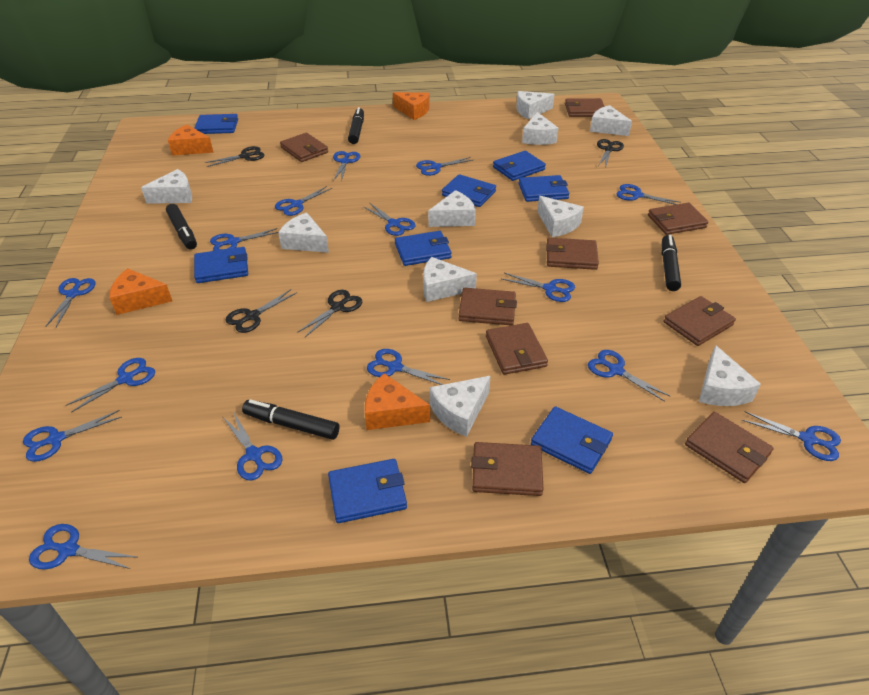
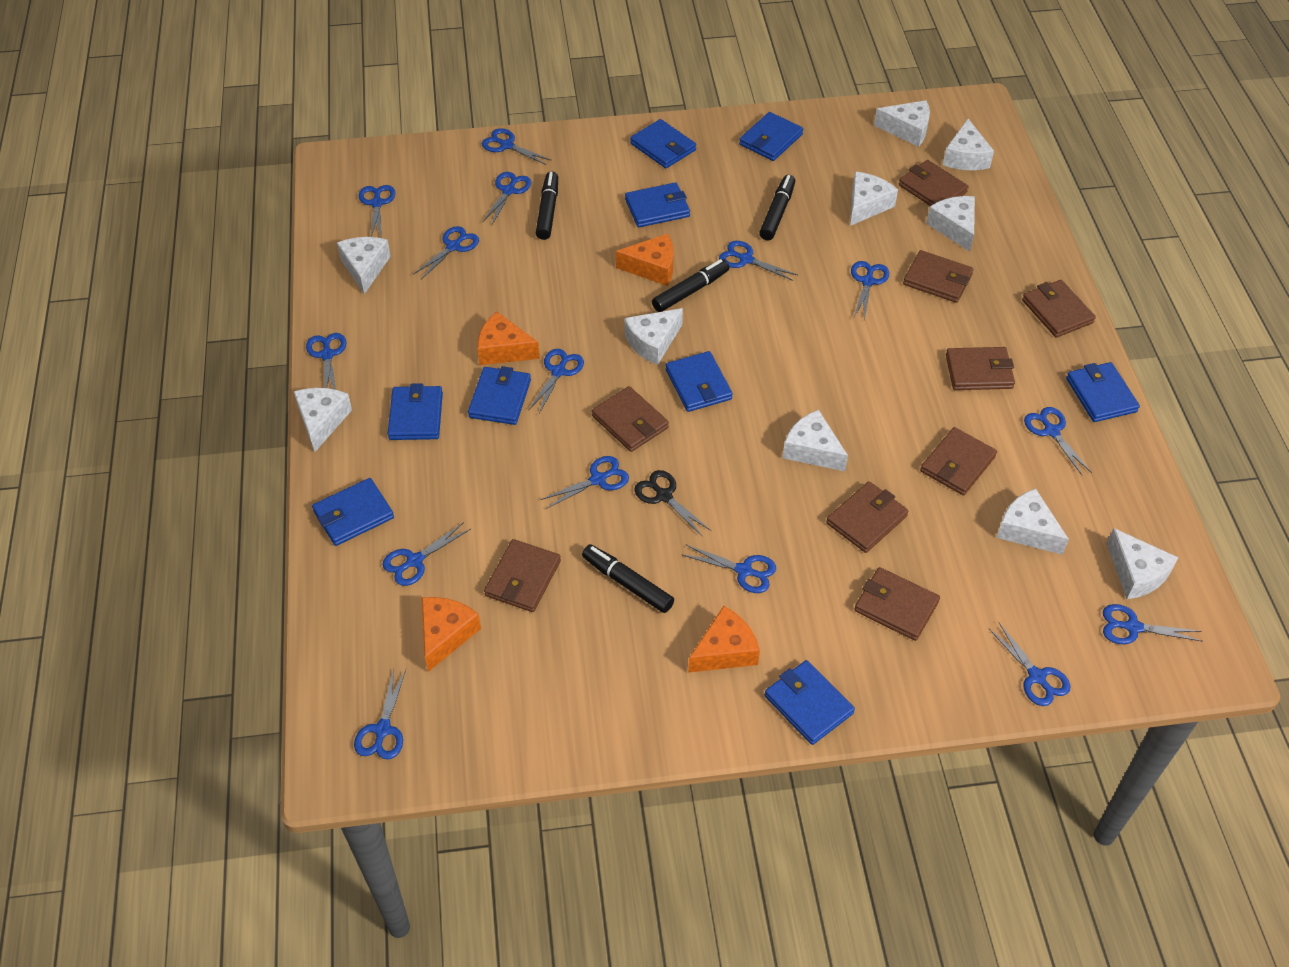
black scissors: 4 -> 1
blue wallet: 8 -> 9

